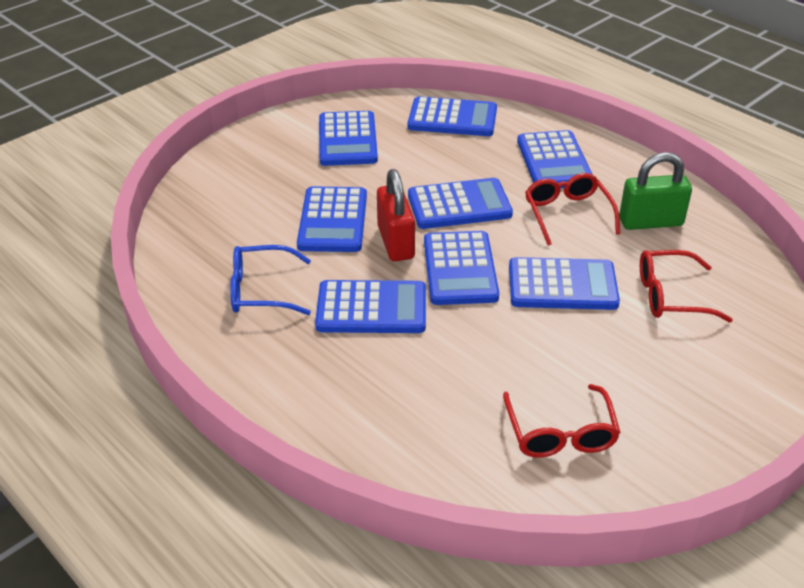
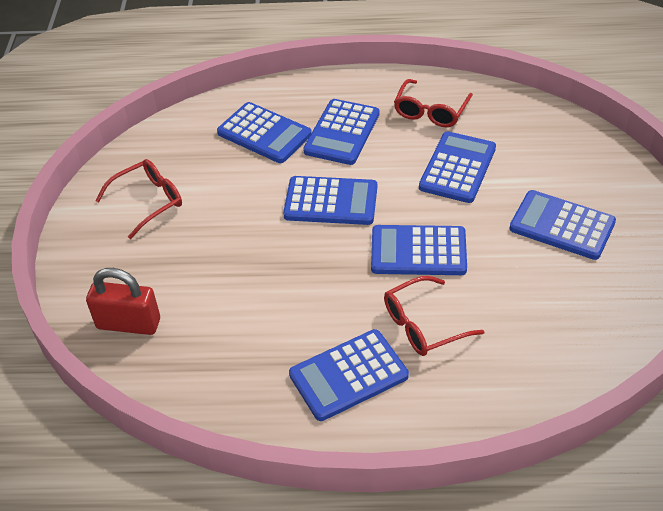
blue calculator: 8 -> 7
blue glasses: 1 -> 0
green padlock: 1 -> 0

